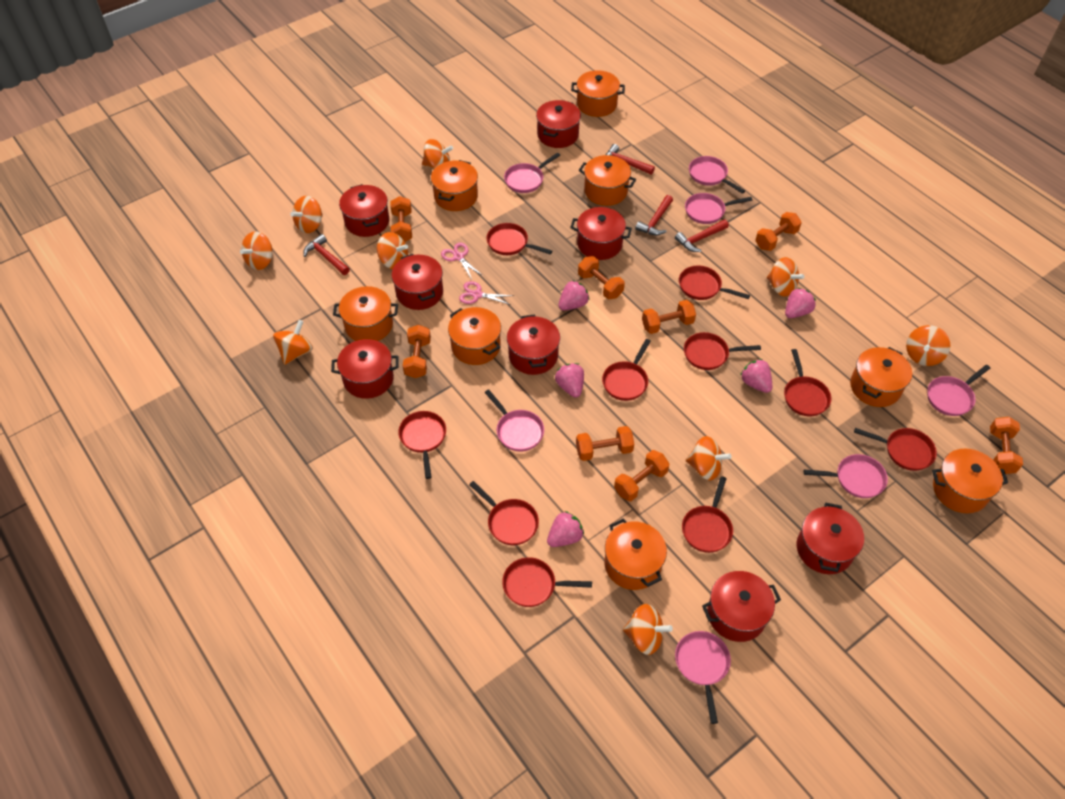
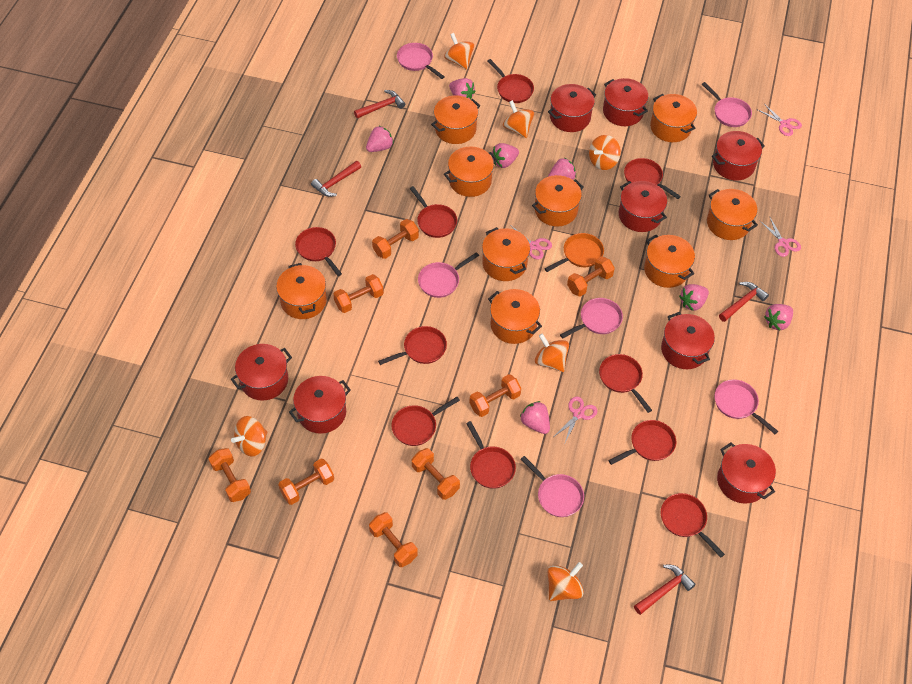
orange pan: 0 -> 1
orange pot: 8 -> 9
orange spinning top: 9 -> 6
pink pan: 7 -> 6
pink scissors: 2 -> 4
pink strawberry: 5 -> 7

